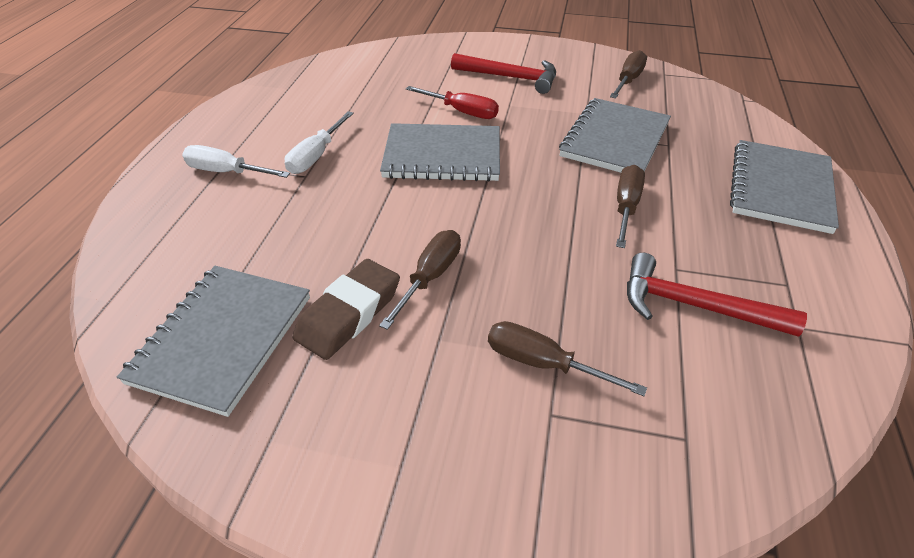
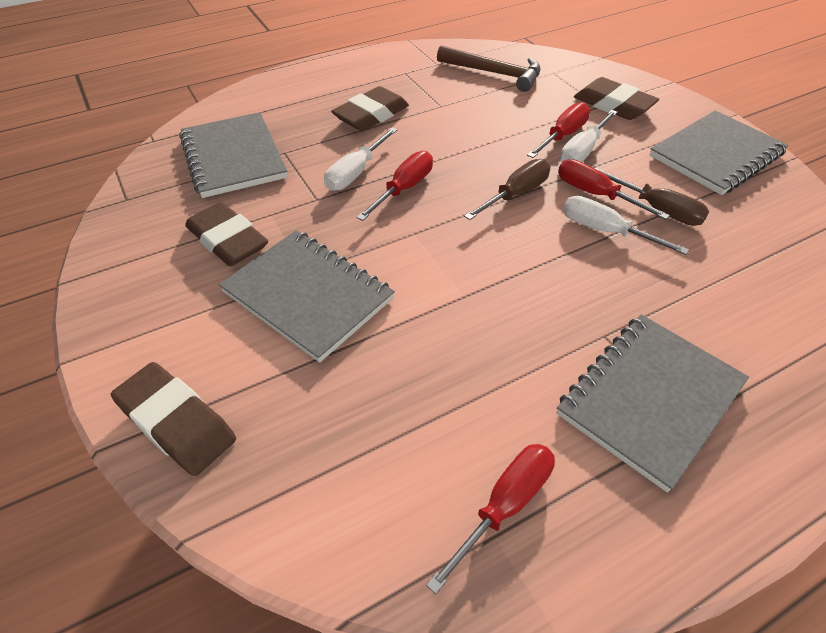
brown eraser: 1 -> 4
brown hammer: 0 -> 1
brown screwdriver: 4 -> 2
red hammer: 2 -> 0
red screwdriver: 1 -> 4
white screwdriver: 2 -> 3

